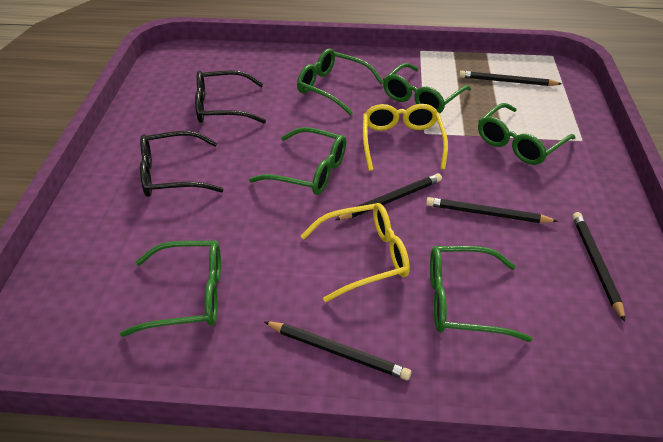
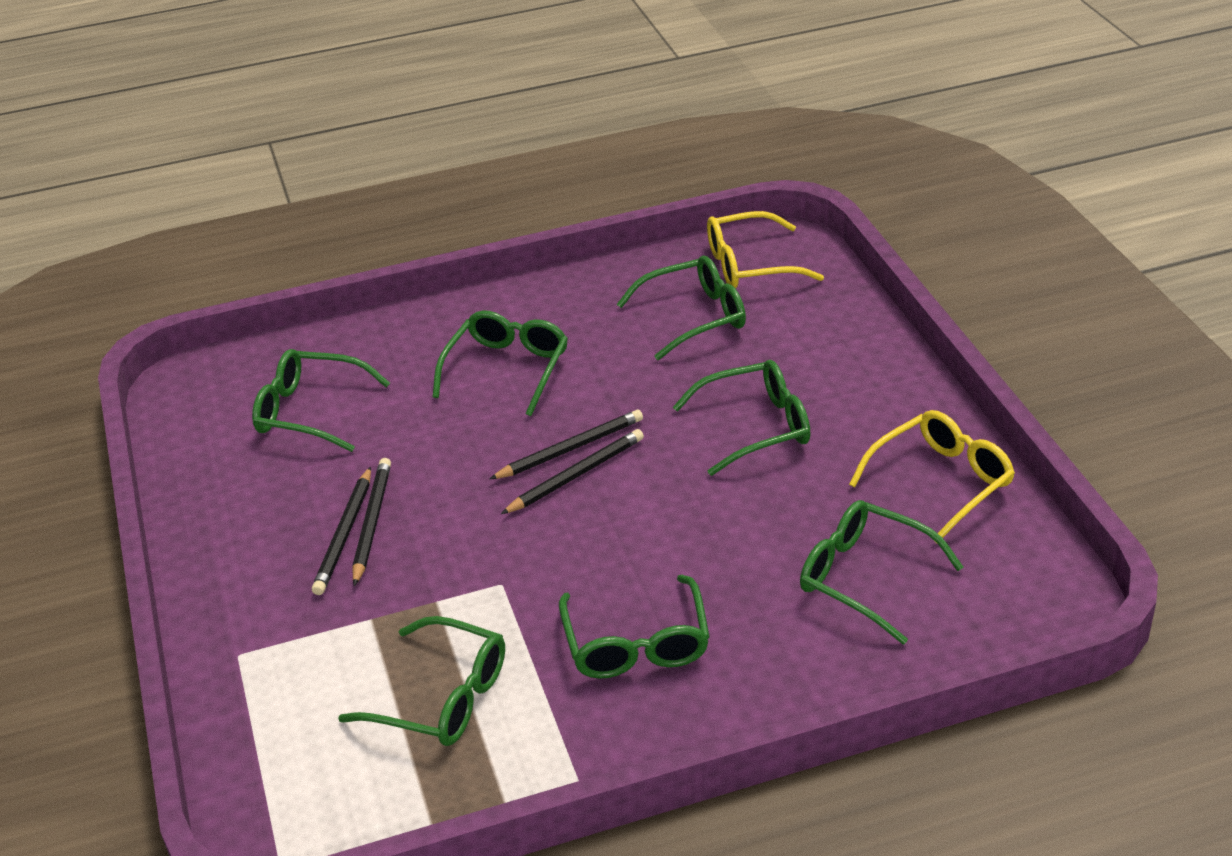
black glasses: 2 -> 0
black pencil: 5 -> 4
green glasses: 6 -> 7

